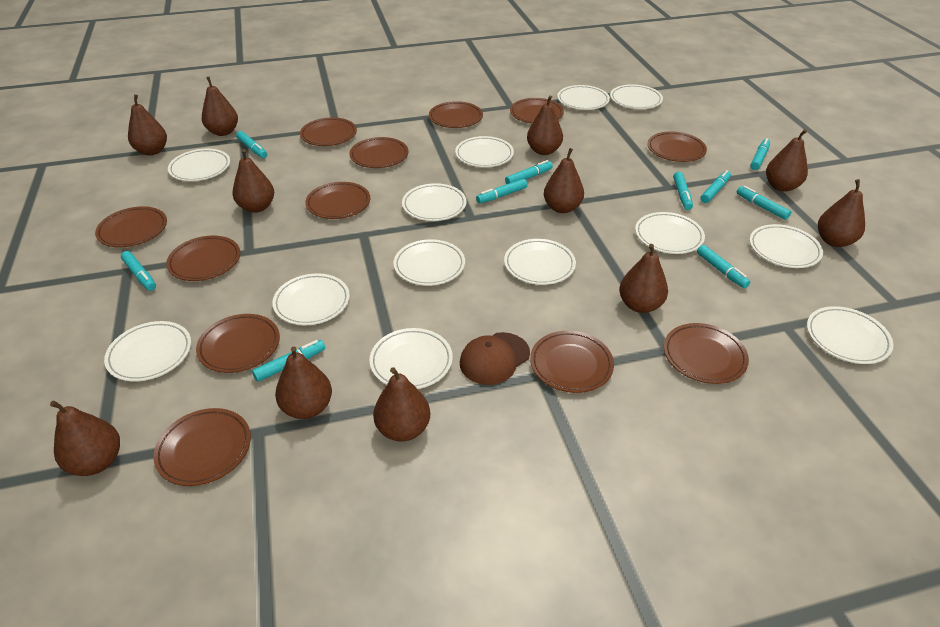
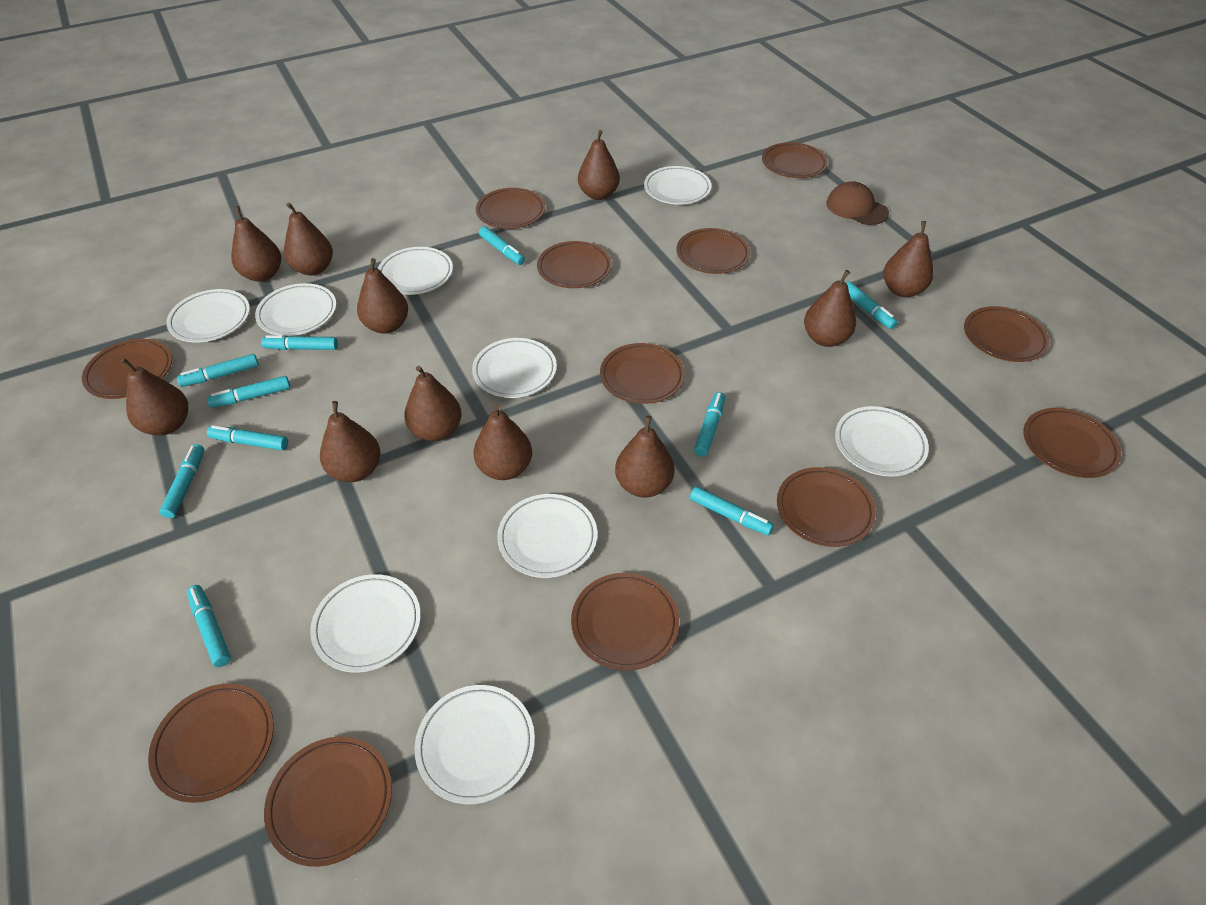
white plate: 13 -> 9

